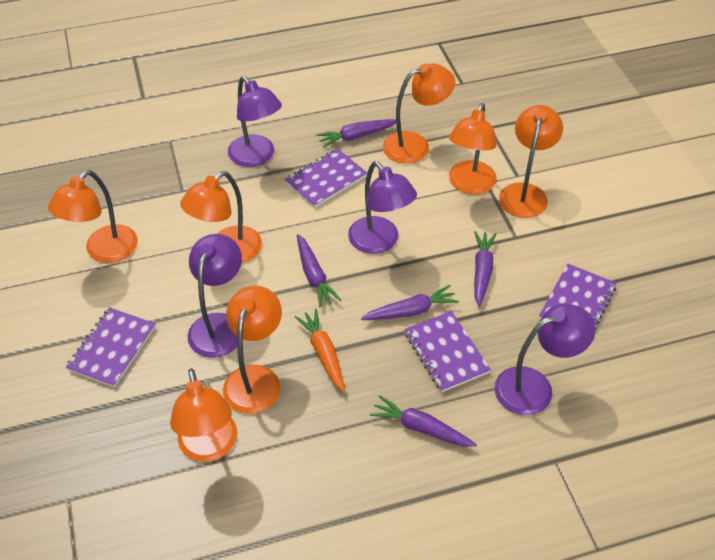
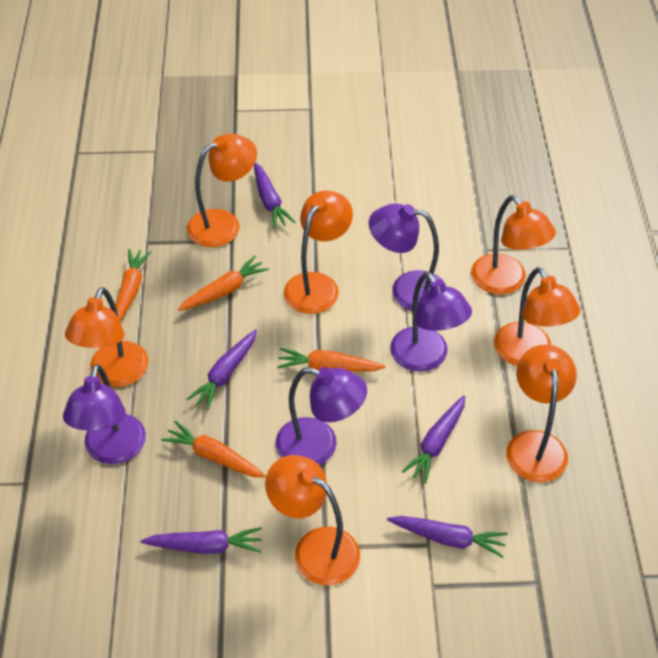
orange carrot: 1 -> 4
purple notebook: 4 -> 0

